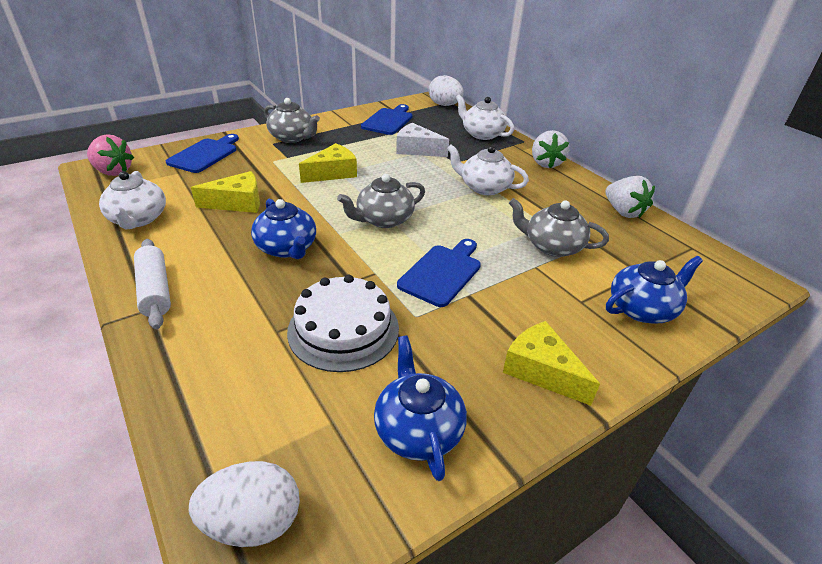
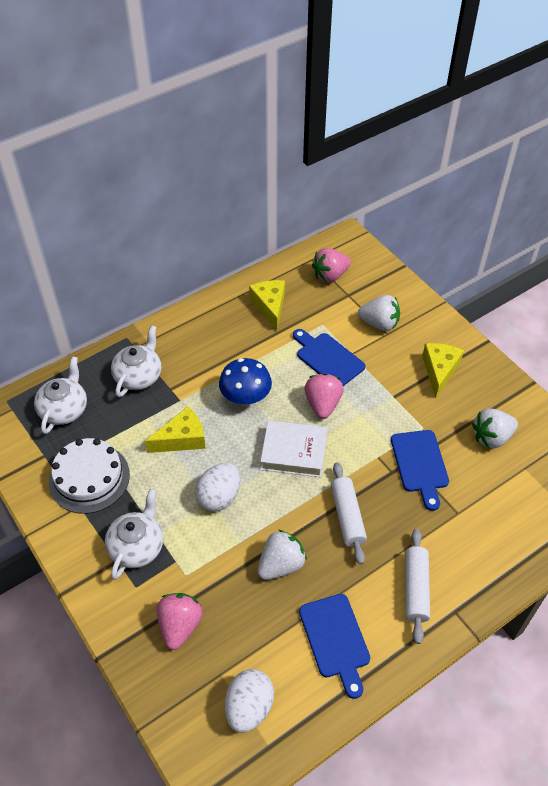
blue mushroom: 0 -> 1
blue teapot: 3 -> 0
grey teapot: 3 -> 0
pink strawberry: 1 -> 3
white book: 0 -> 1
white cheese: 1 -> 0
white rolling pin: 1 -> 2
white strawberry: 2 -> 3

